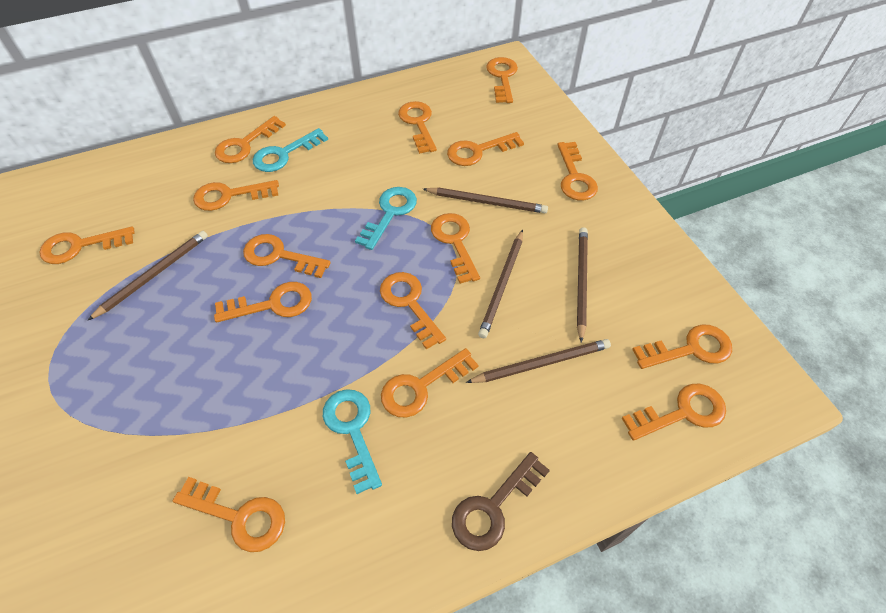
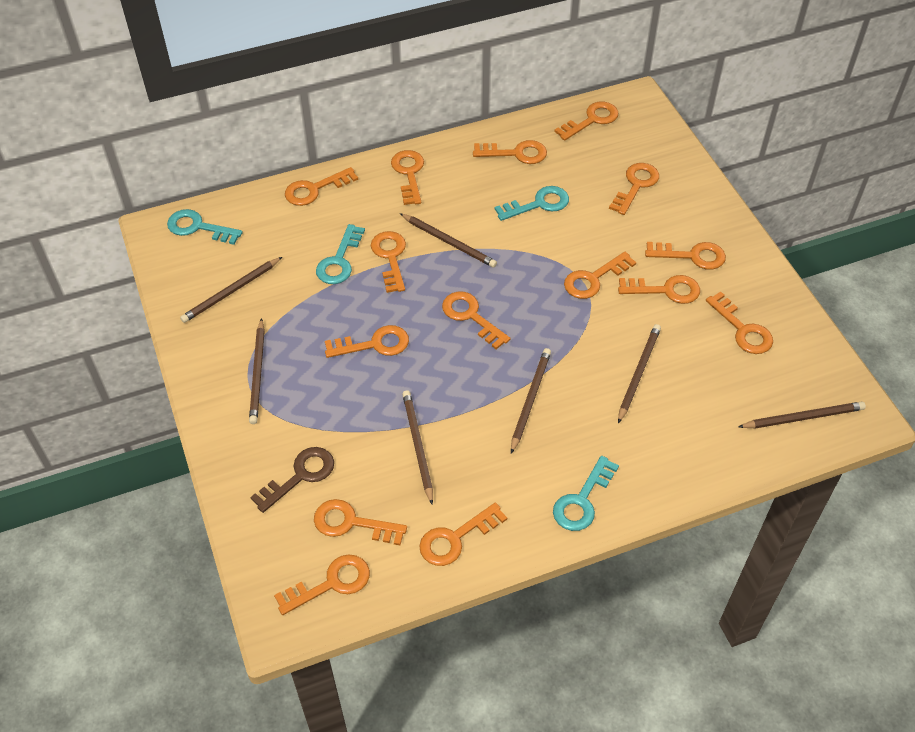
brown pencil: 5 -> 7
turquoise key: 3 -> 4

